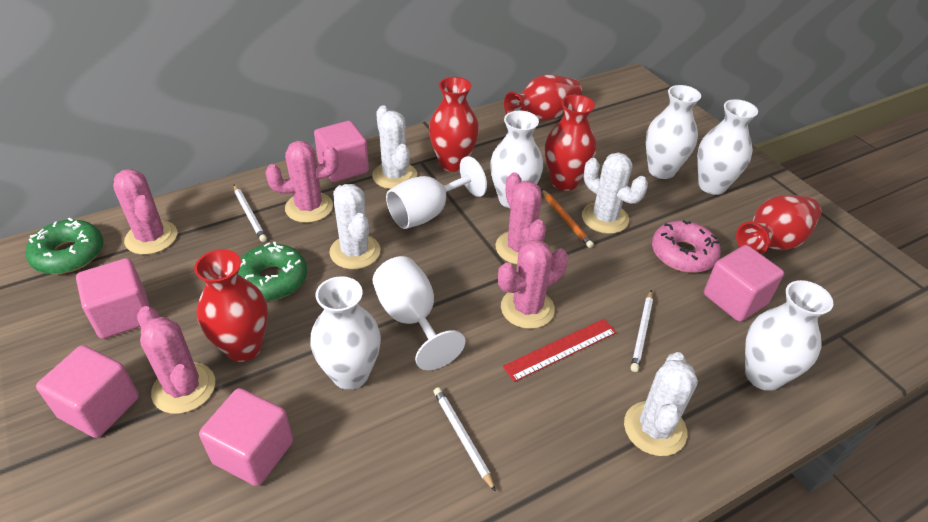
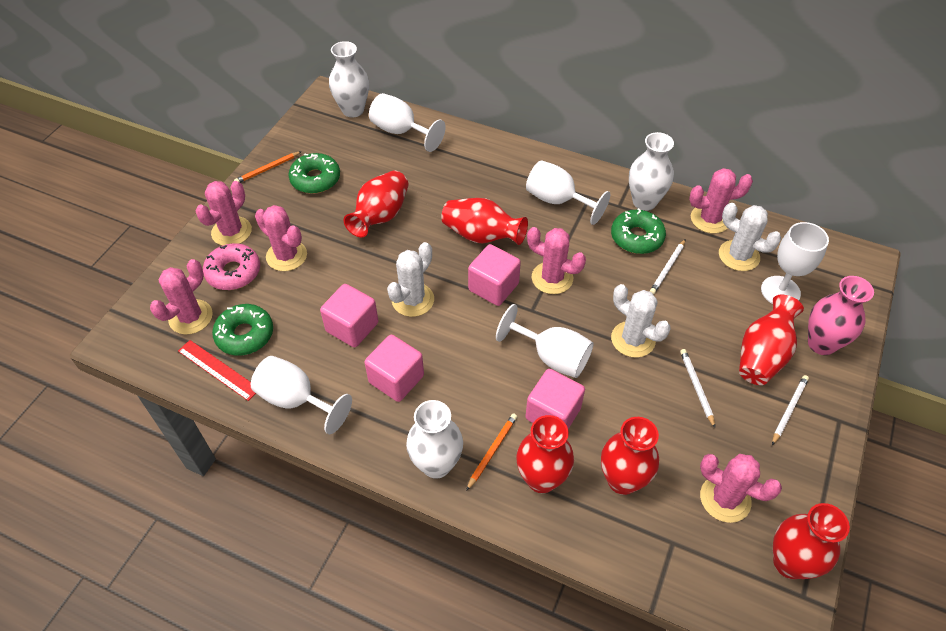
green donut: 2 -> 3
orange pencil: 1 -> 2
pink cactus: 5 -> 6
pink cube: 5 -> 4
pink vase: 0 -> 1
red vase: 5 -> 6
white cactus: 4 -> 3
white goblet: 2 -> 5
white vase: 5 -> 3

